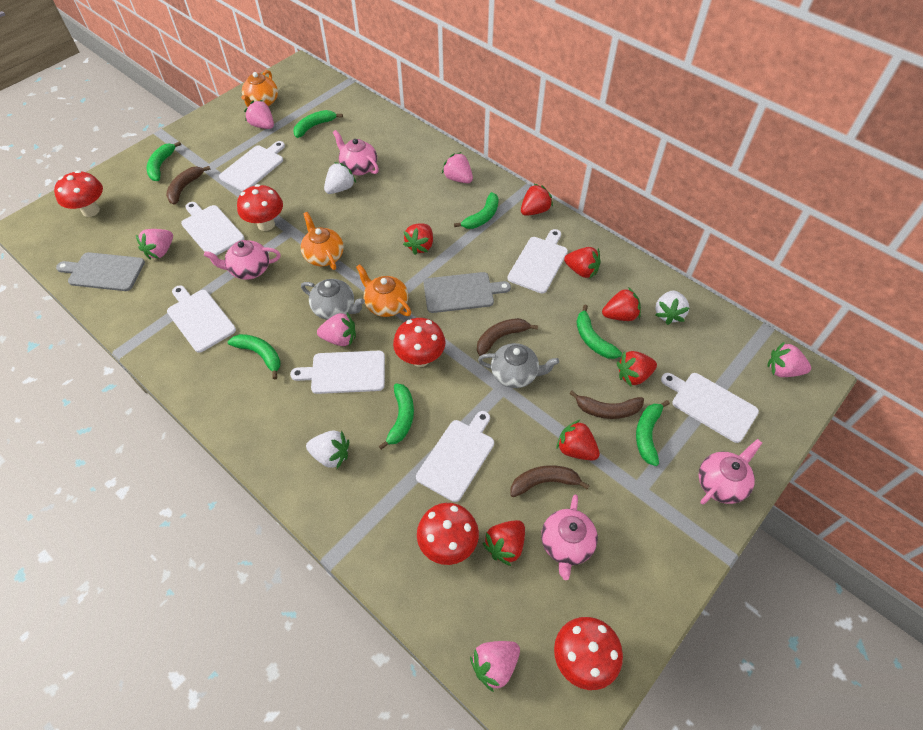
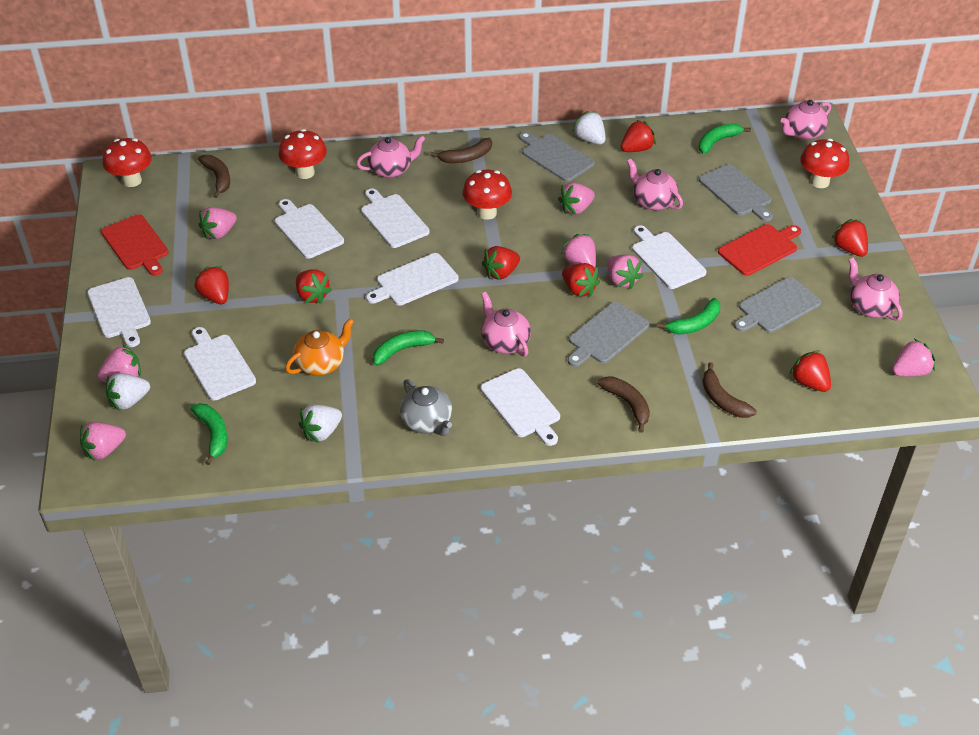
green banana: 7 -> 4
grey cutting board: 2 -> 4
grey teapot: 2 -> 1
orange teapot: 3 -> 1
pink strawberry: 6 -> 7
pink teapot: 4 -> 5
red cutting board: 0 -> 2
red mushroom: 5 -> 4

